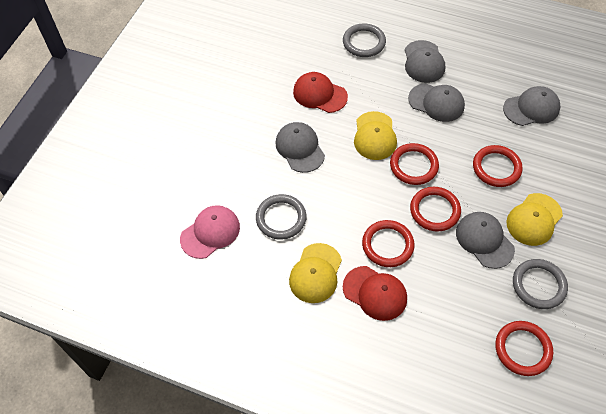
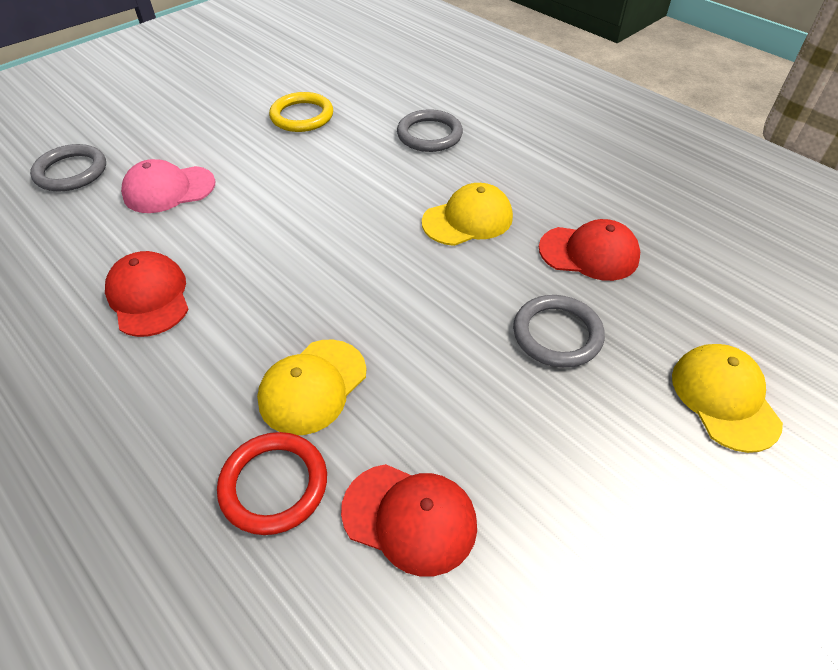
grey cap: 5 -> 0
red cap: 2 -> 3
red ring: 5 -> 1
yellow ring: 0 -> 1

